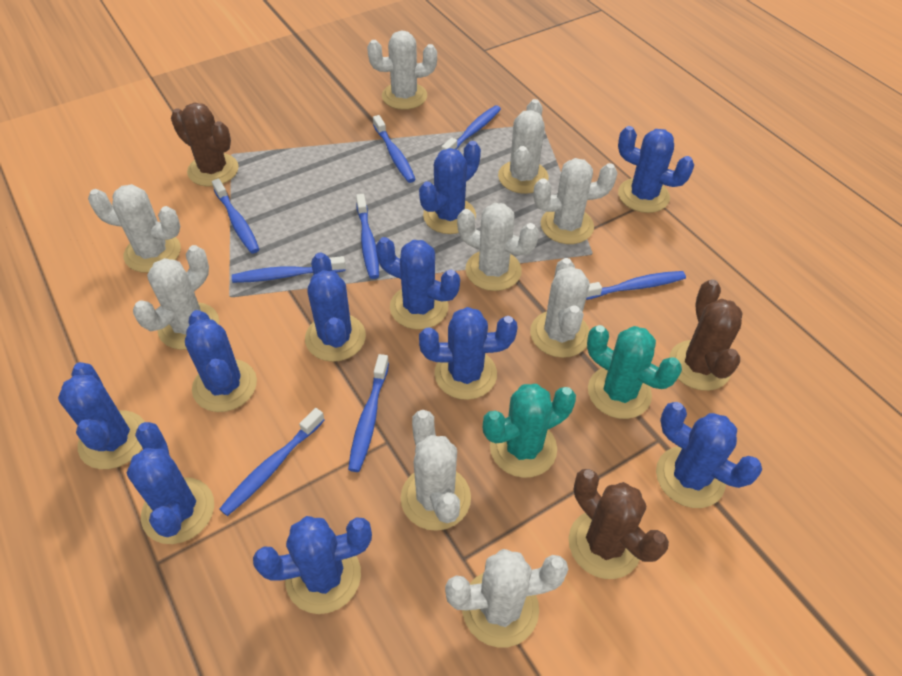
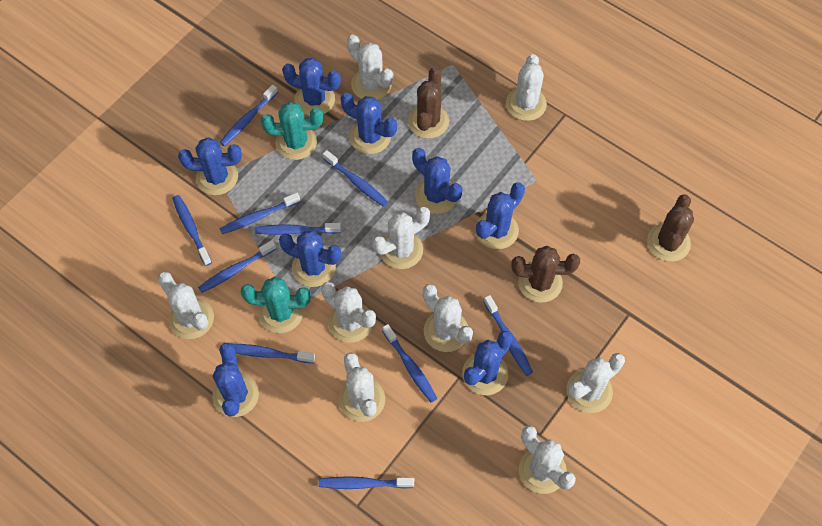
blue cactus: 10 -> 8
blue toothbrush: 8 -> 10

